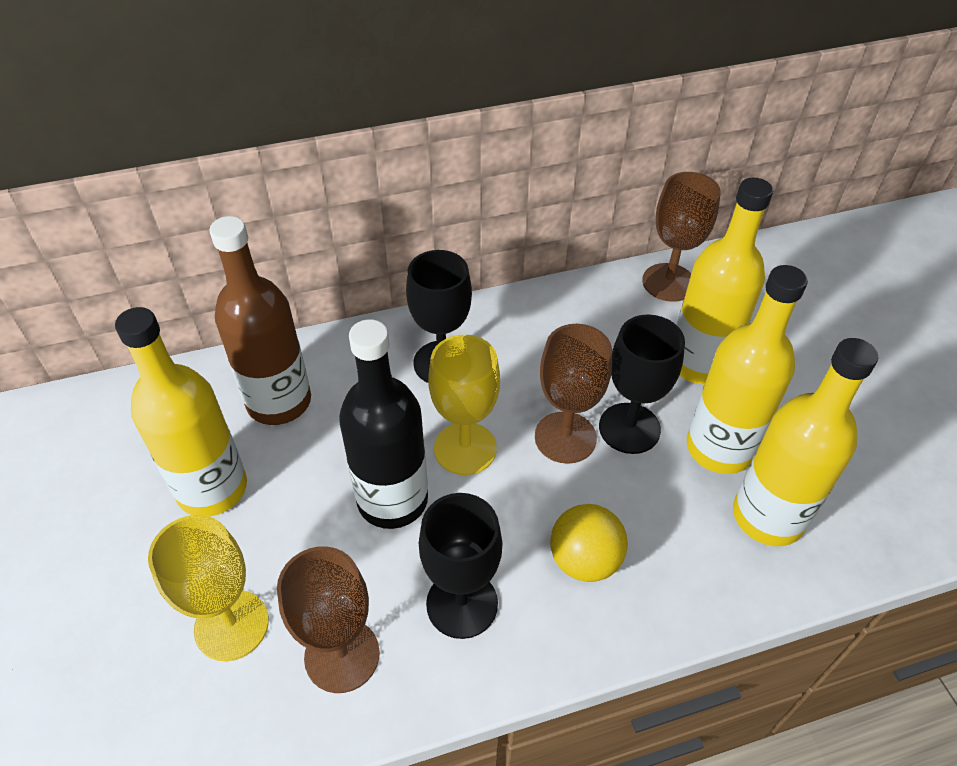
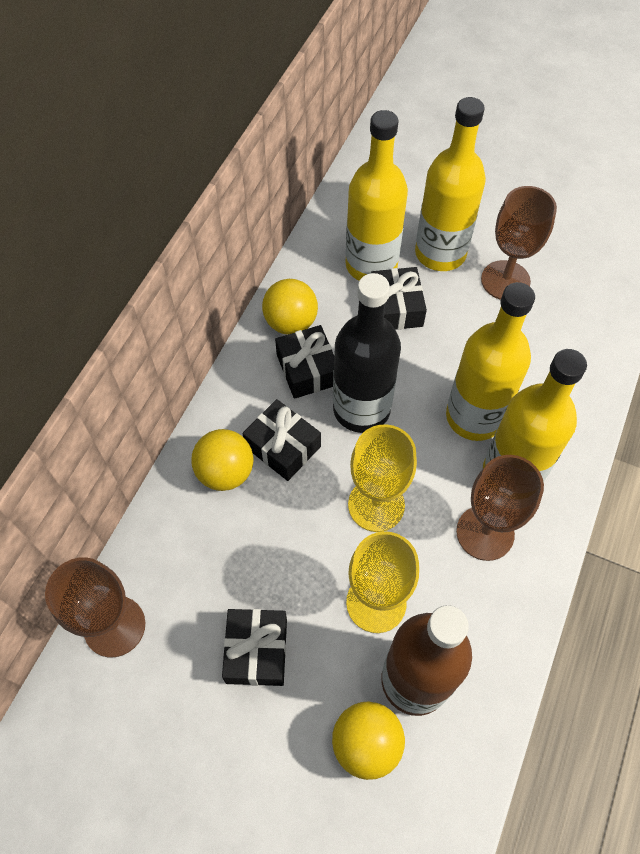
black gift: 0 -> 4
black goblet: 3 -> 0
yellow ball: 1 -> 3

